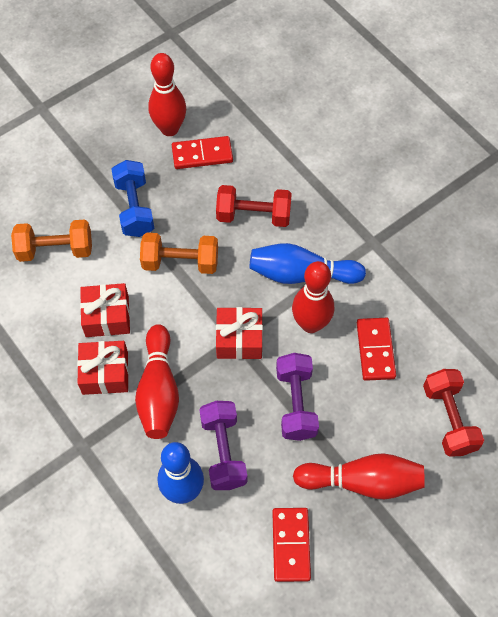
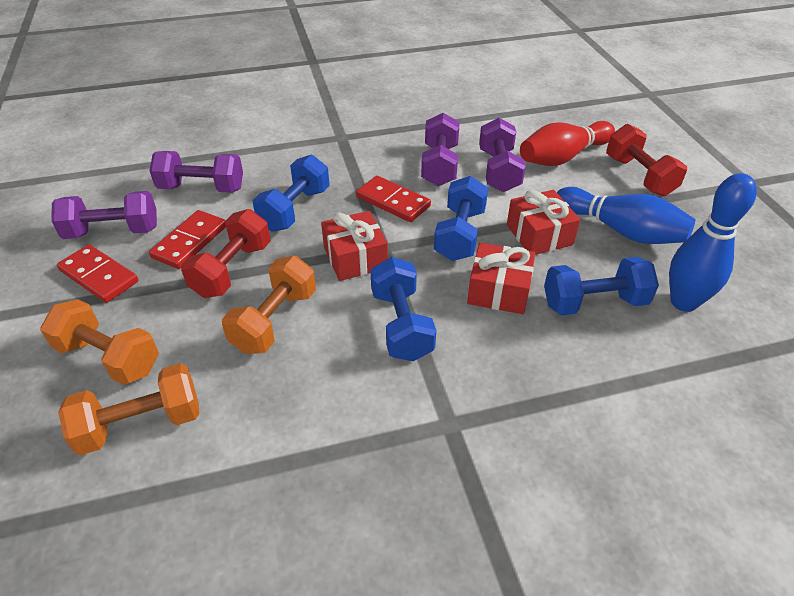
blue dumbbell: 1 -> 4
orange dumbbell: 2 -> 3
purple dumbbell: 2 -> 4
red bowling pin: 4 -> 1

